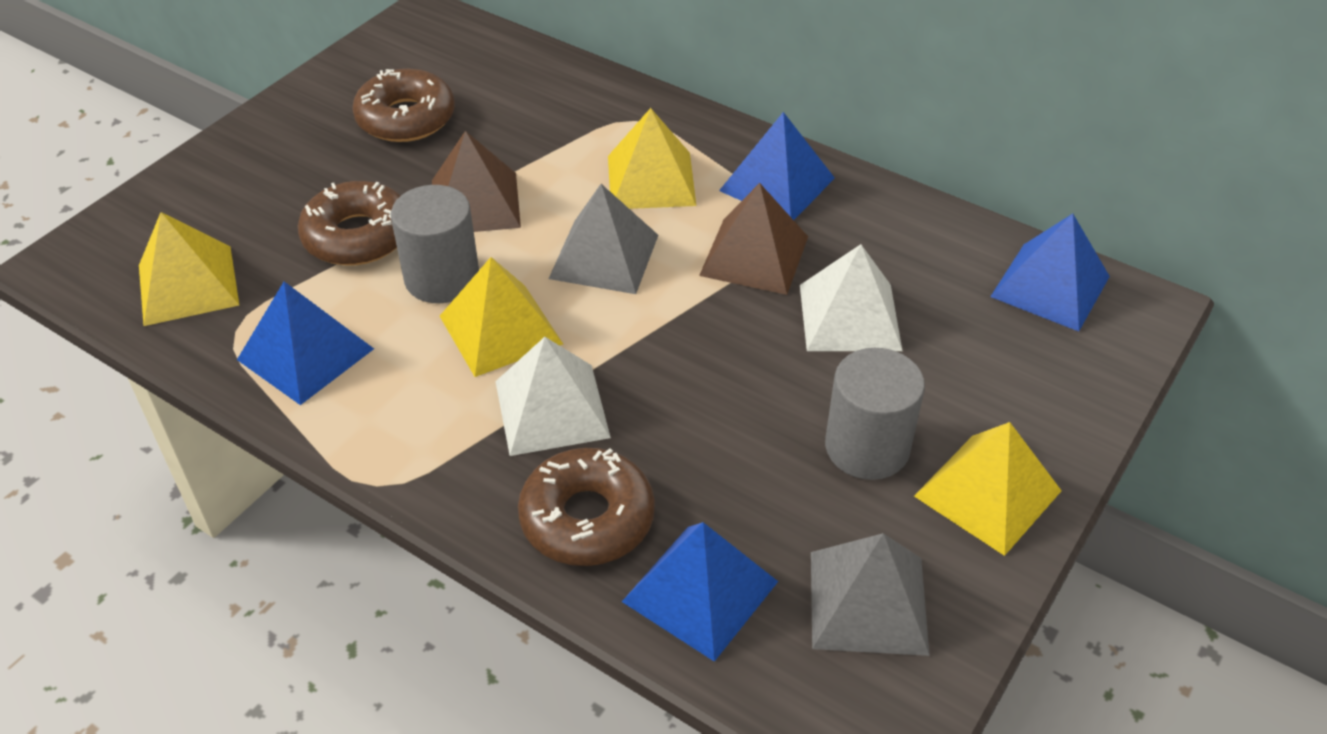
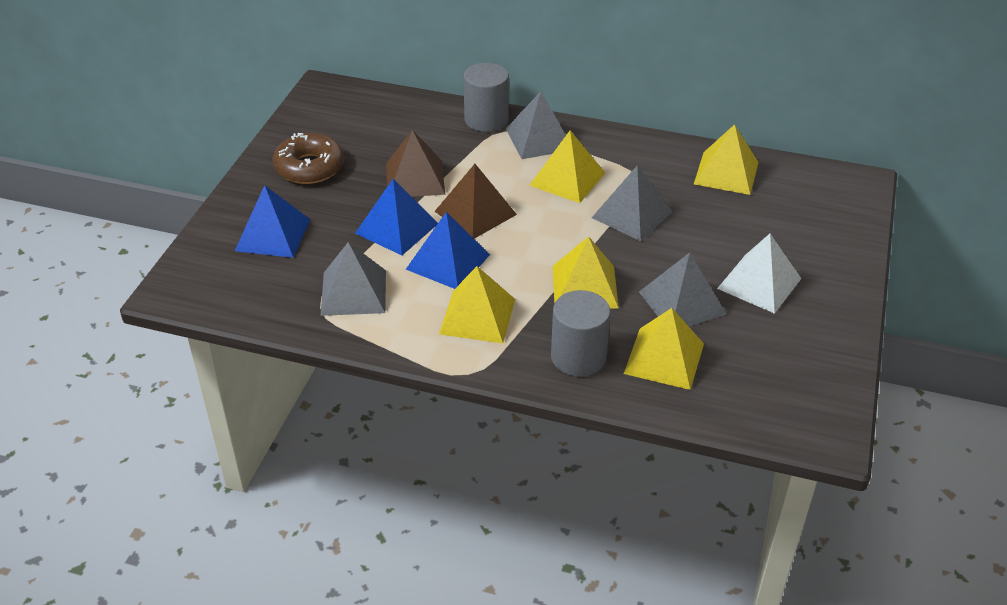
blue pyramid: 4 -> 3
brown donut: 3 -> 1
grey pyramid: 2 -> 4
white pyramid: 2 -> 1
yellow pyramid: 4 -> 5

